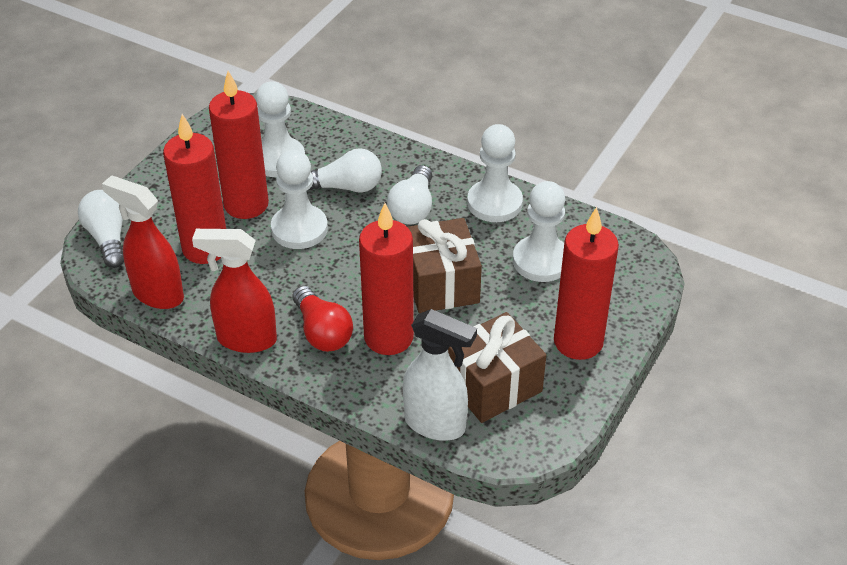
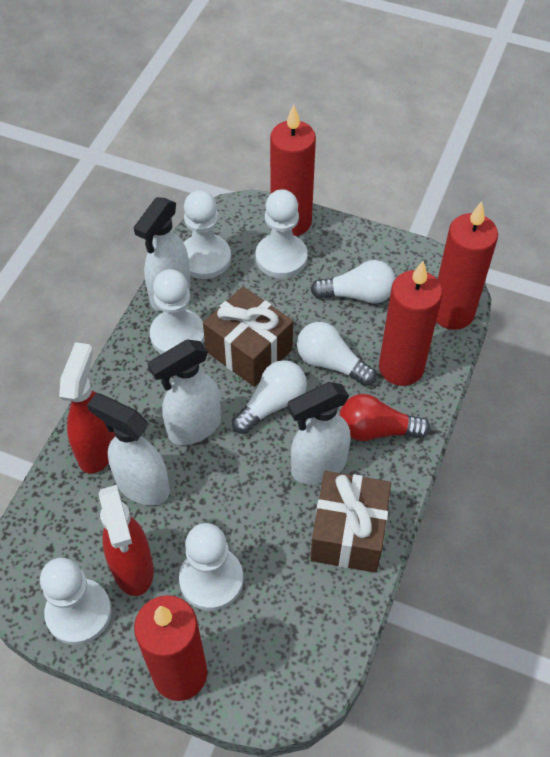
white pawn: 4 -> 5
white spray bottle: 1 -> 4

